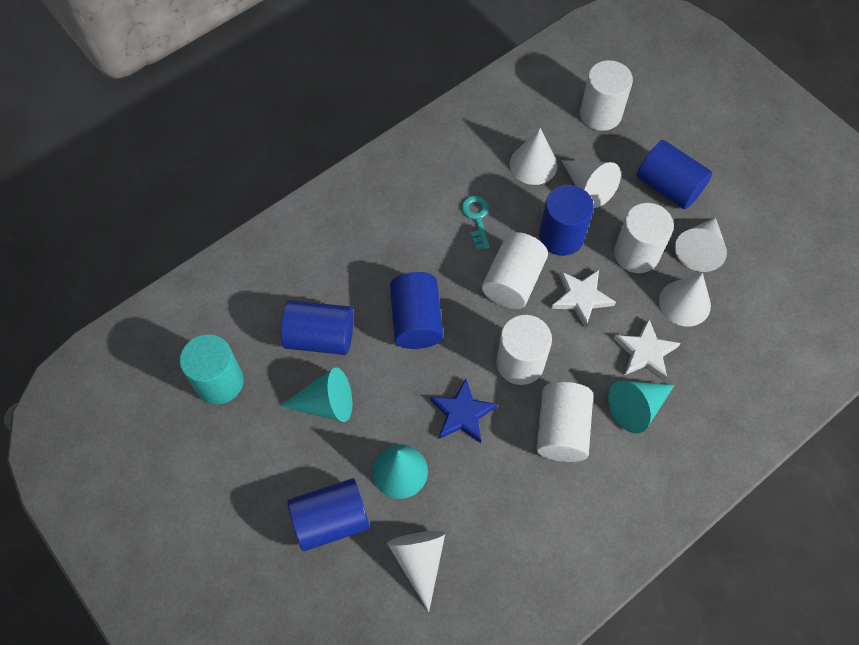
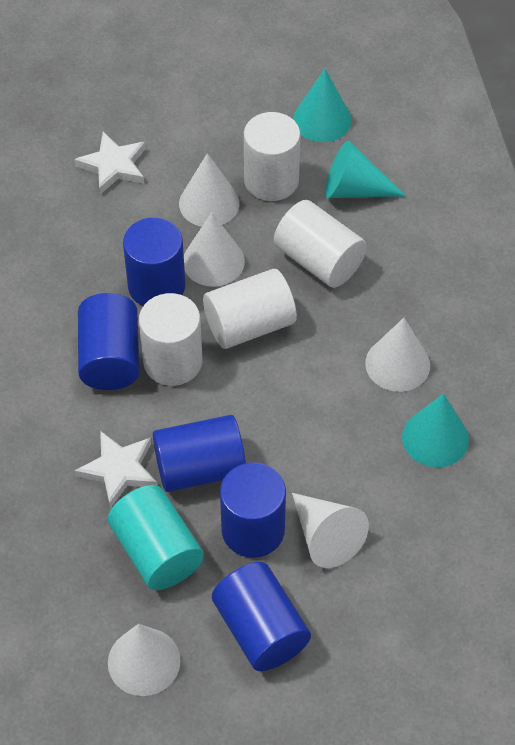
blue star: 1 -> 0
turquoise key: 1 -> 0
white cylinder: 5 -> 4

